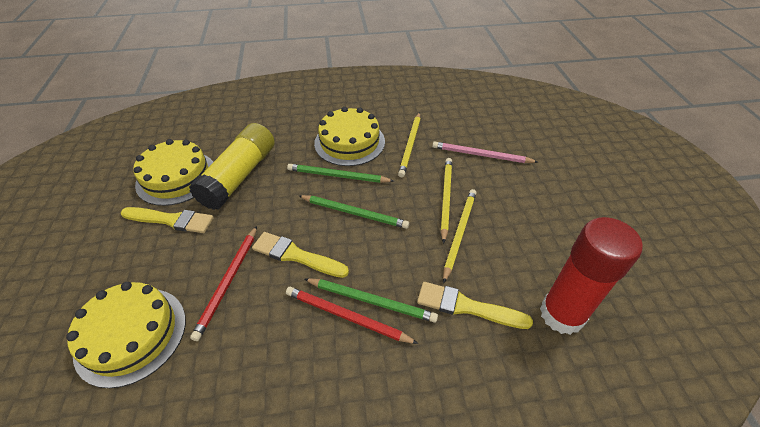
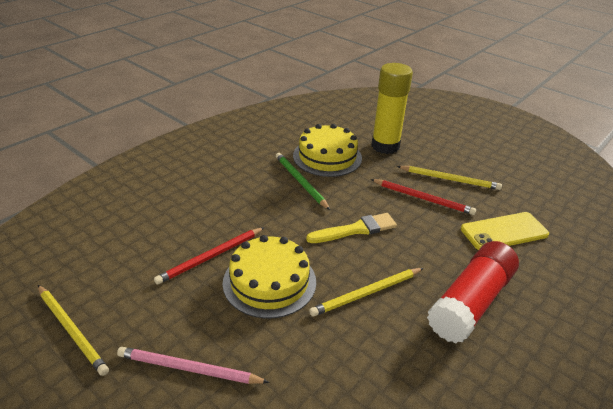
green pencil: 3 -> 1
yellow brush: 3 -> 1
yellow cake: 3 -> 2
yellow phone: 0 -> 1

